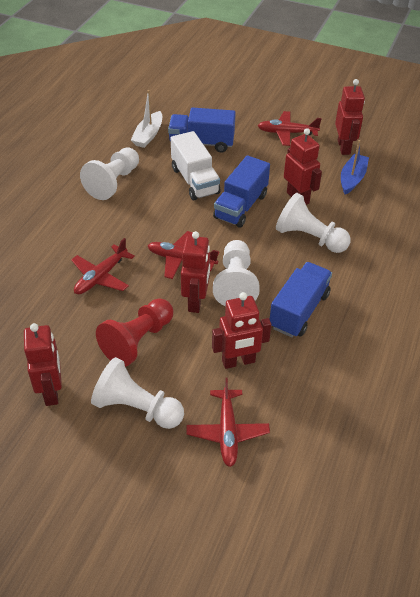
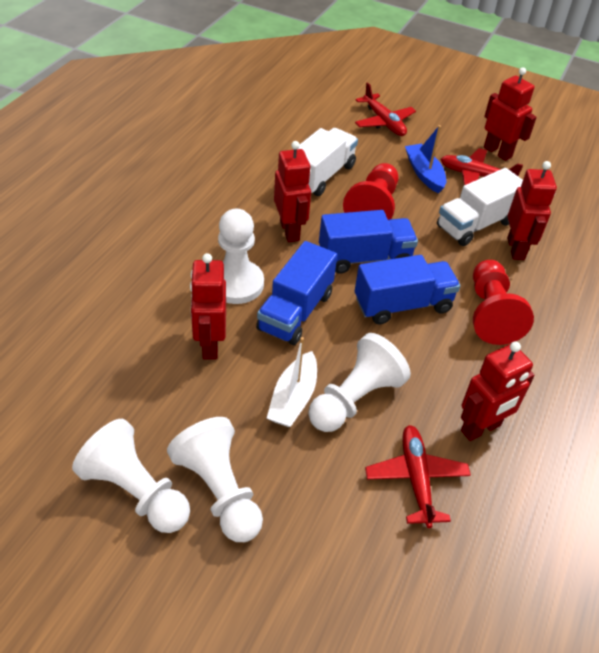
red pawn: 1 -> 2
red plane: 4 -> 3
white truck: 1 -> 2

